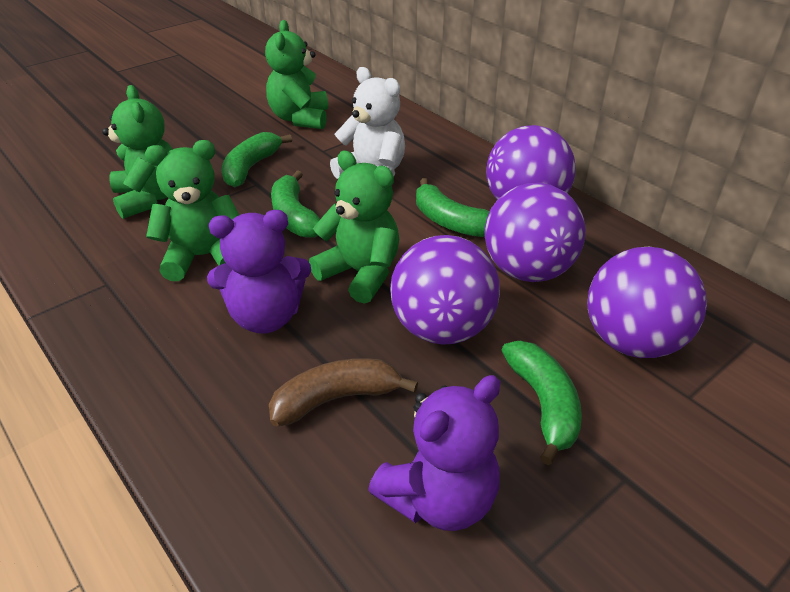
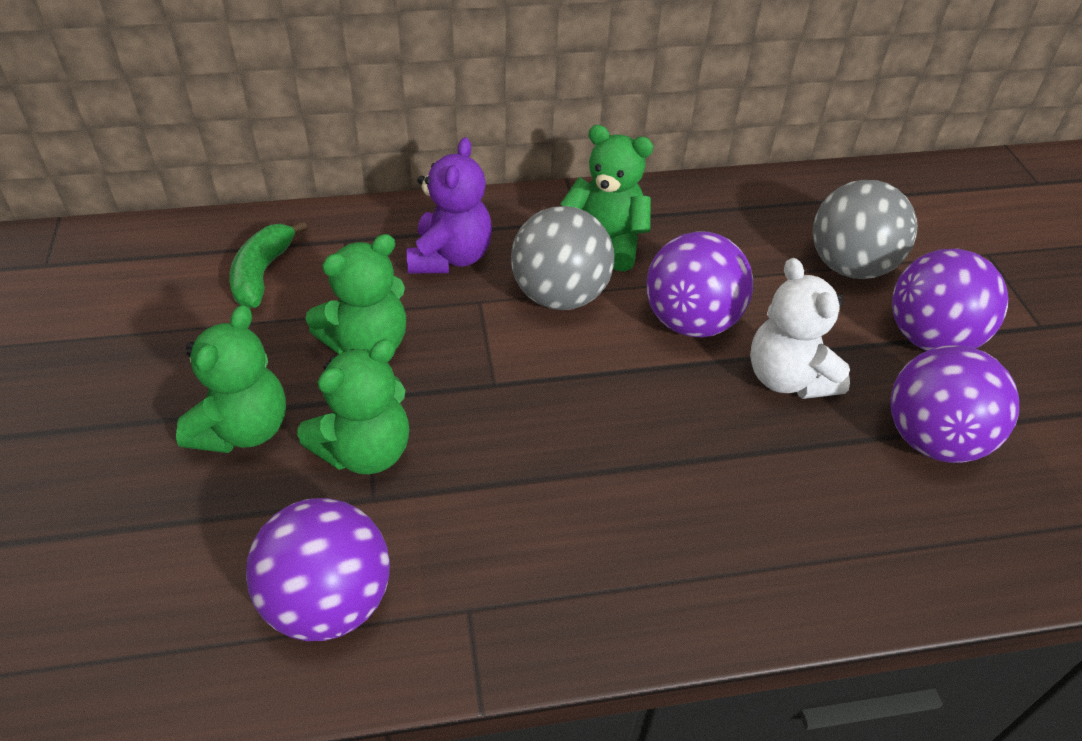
brown banana: 1 -> 0
green banana: 4 -> 1
grey ball: 0 -> 2
purple teddy bear: 2 -> 1

